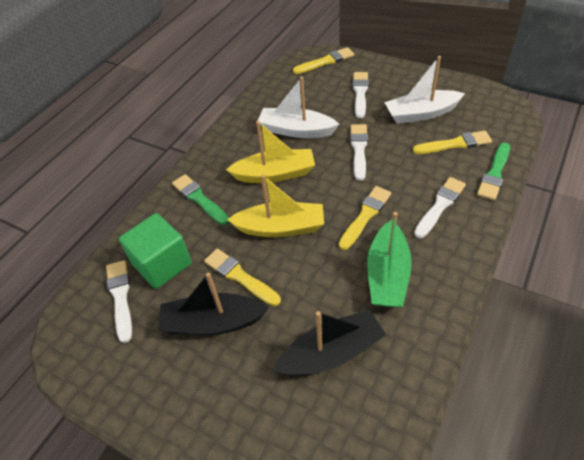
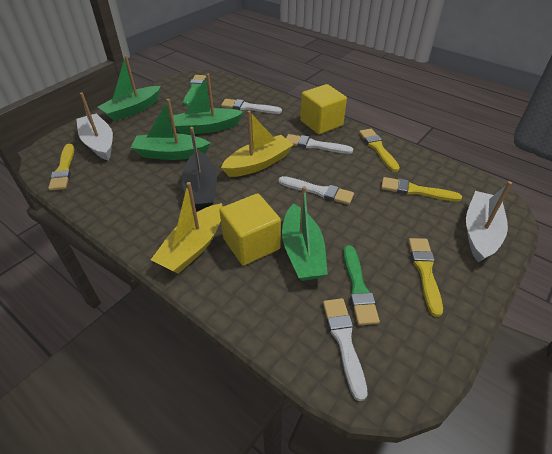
black boat: 2 -> 1
green boat: 1 -> 4
green cube: 1 -> 0
yellow cube: 0 -> 2

